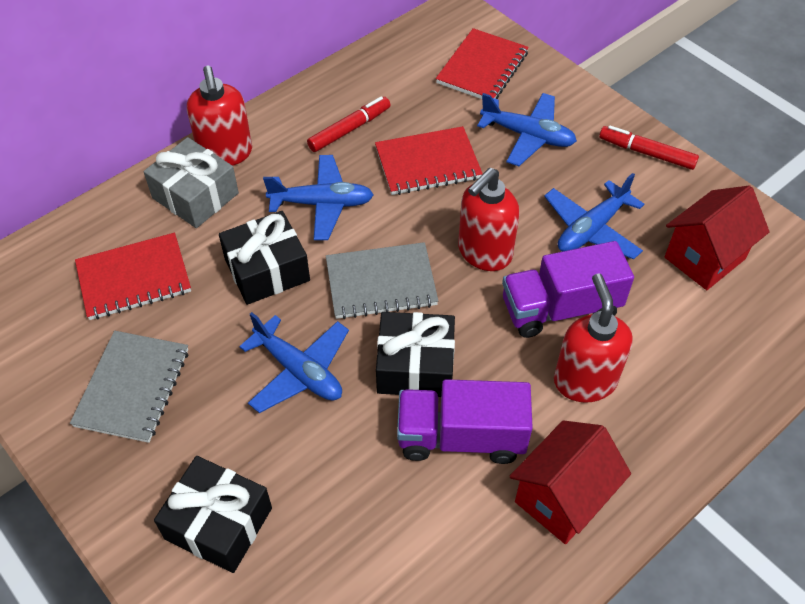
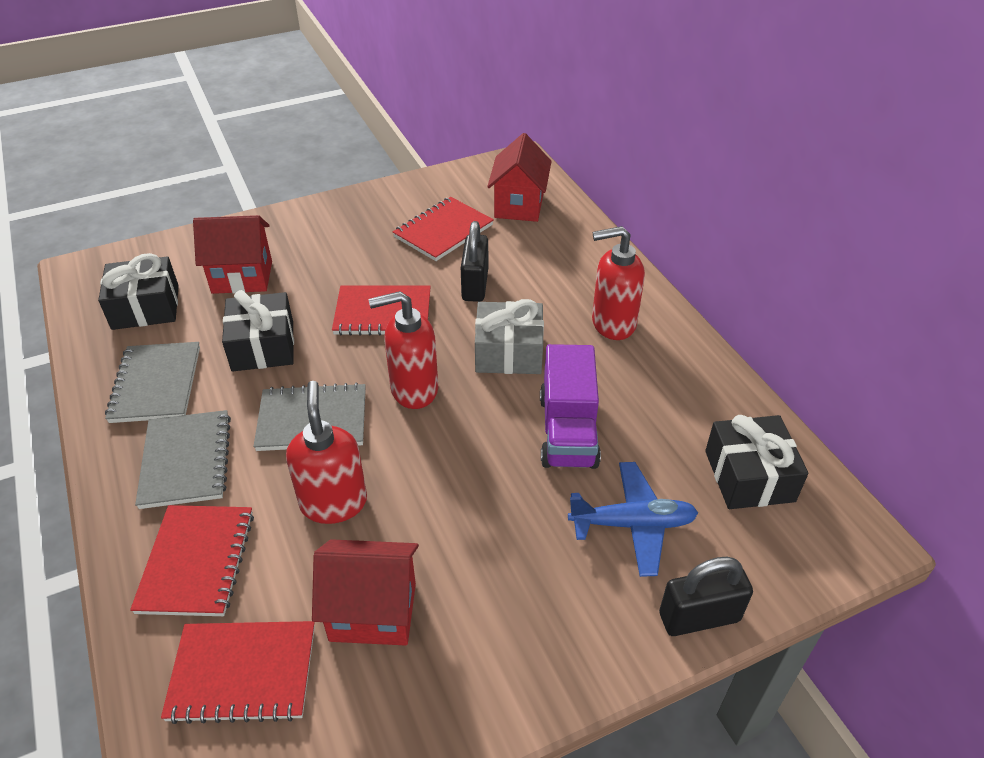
black padlock: 0 -> 2
blue plane: 4 -> 1
grey notebook: 2 -> 3
purple truck: 2 -> 1
red house: 2 -> 3
red marker: 2 -> 0
red notebook: 3 -> 4

